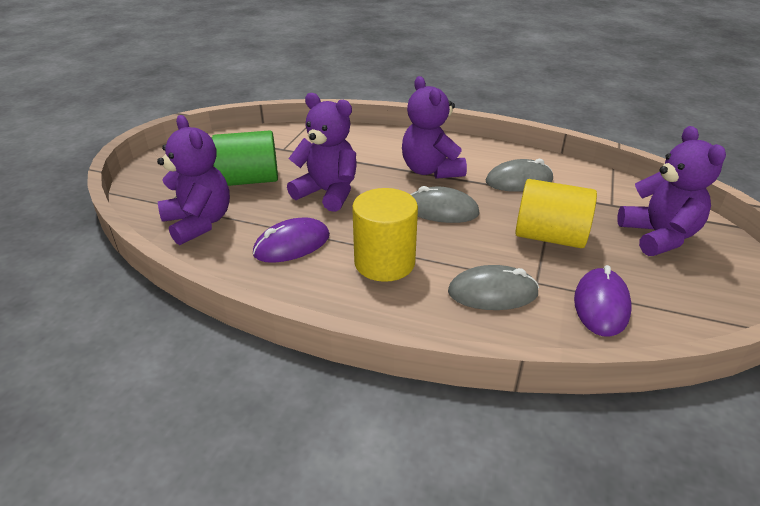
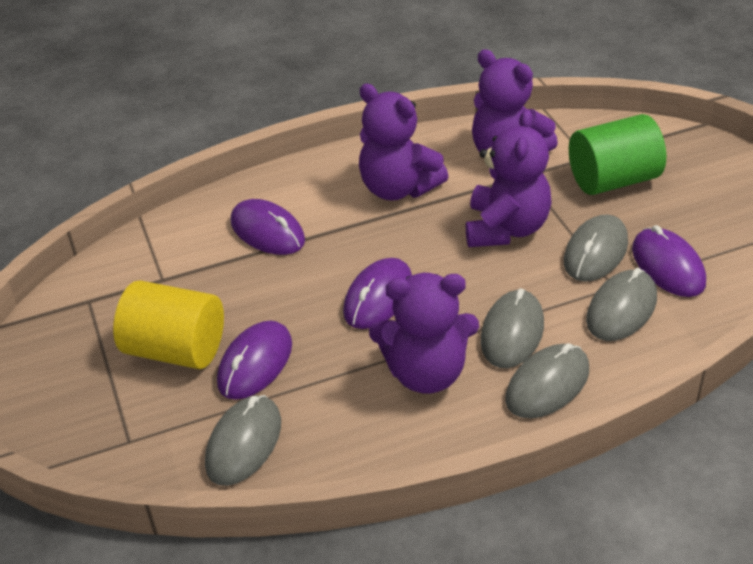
grey mouse: 3 -> 5
purple mouse: 2 -> 4
yellow cylinder: 2 -> 1

